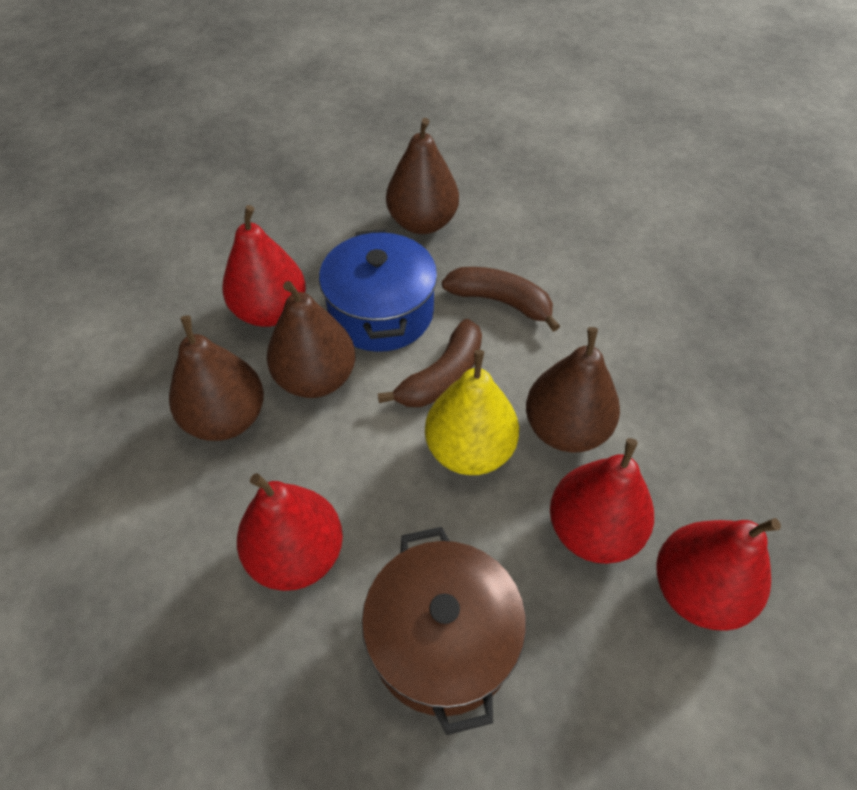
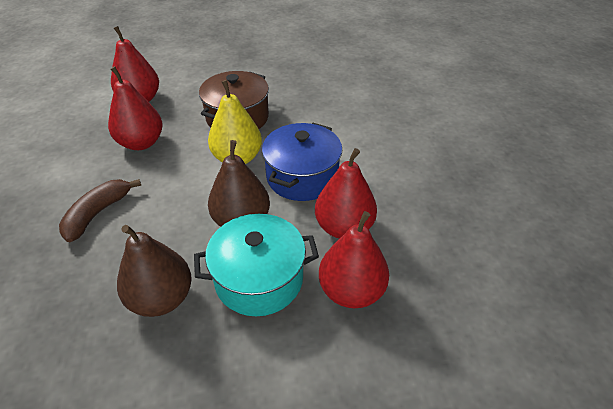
brown banana: 2 -> 1
brown pear: 4 -> 2
turquoise pot: 0 -> 1

